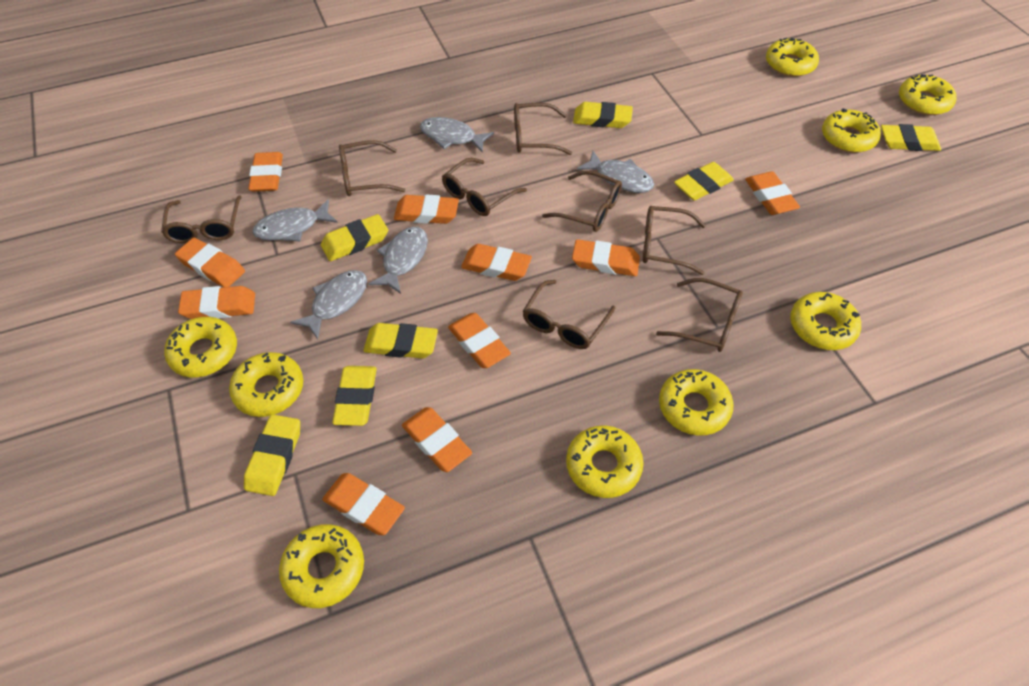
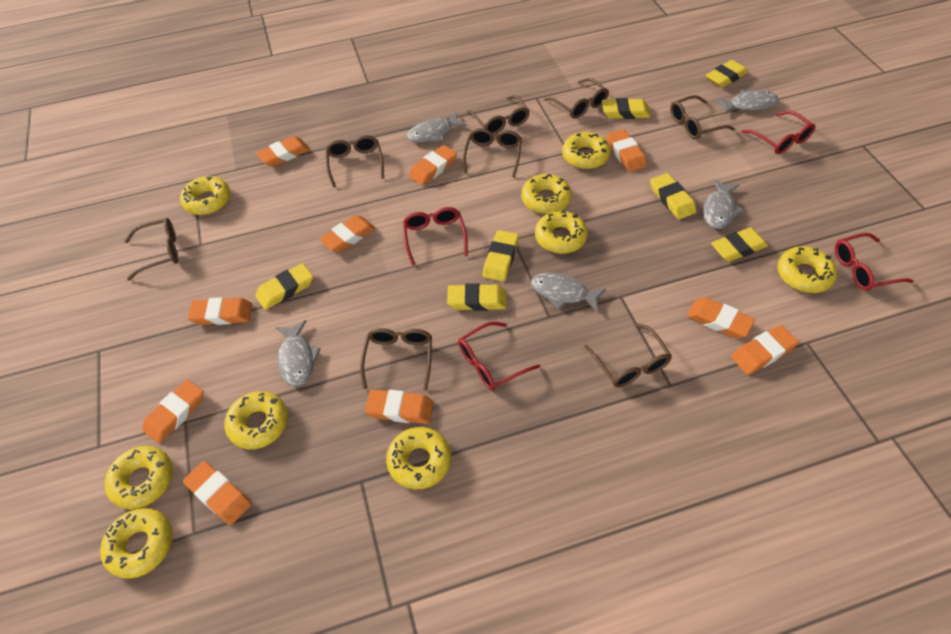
red glasses: 0 -> 4

